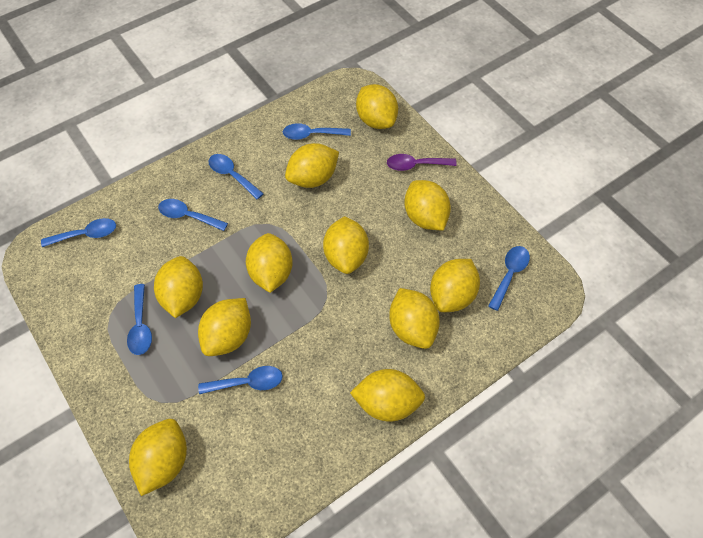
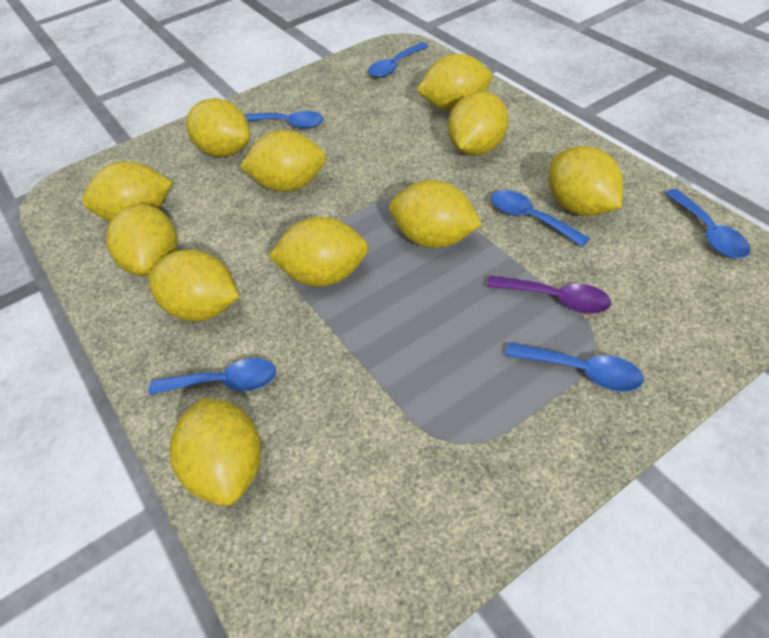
blue spoon: 7 -> 6

